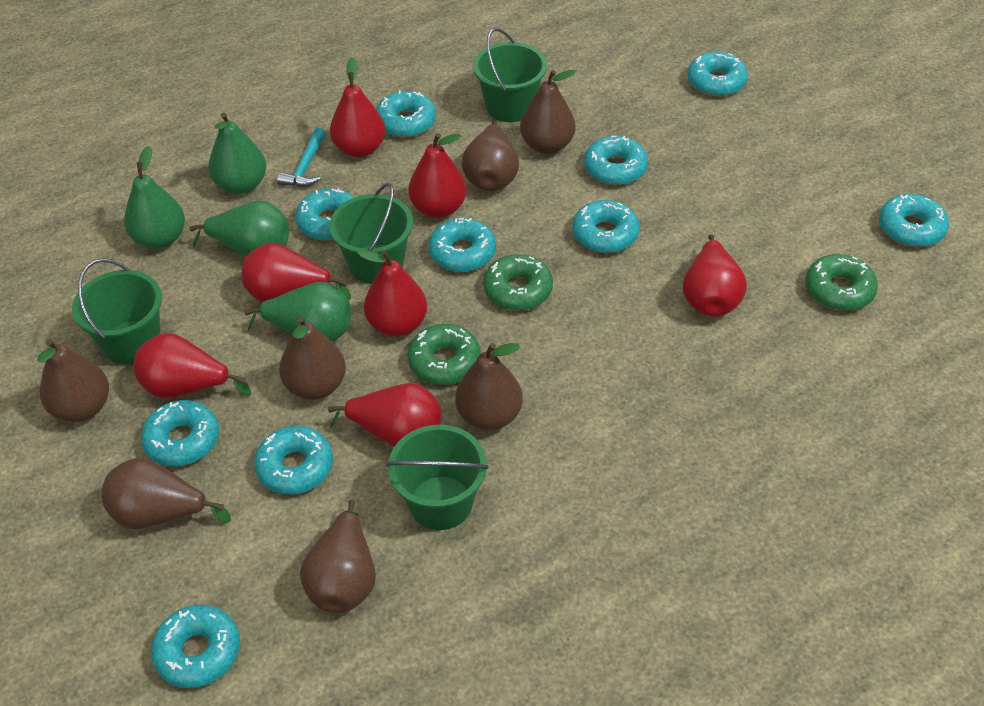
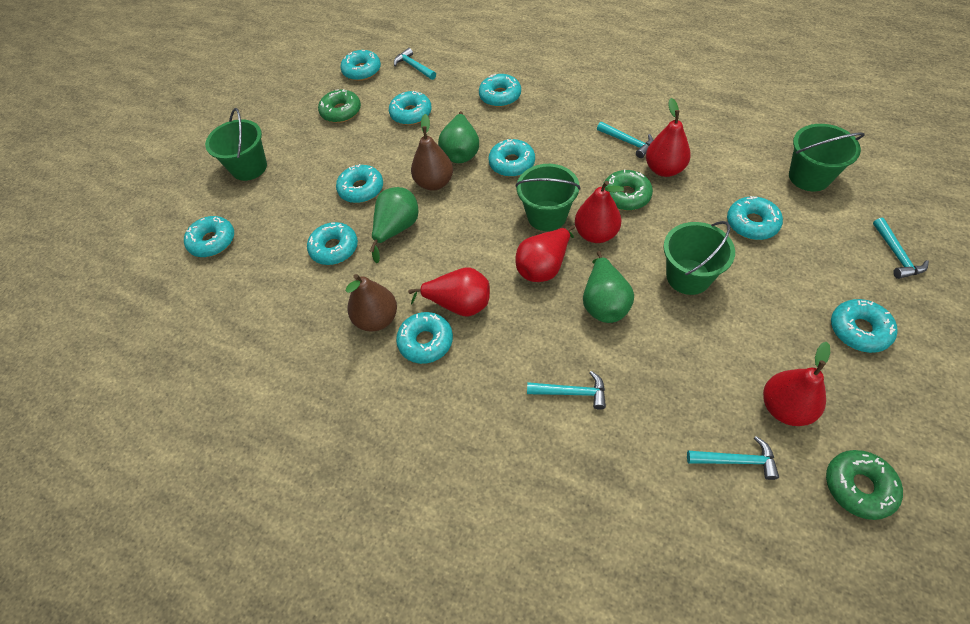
brown pear: 7 -> 2
green pear: 4 -> 3
red pear: 7 -> 5
turquoise hammer: 1 -> 5

